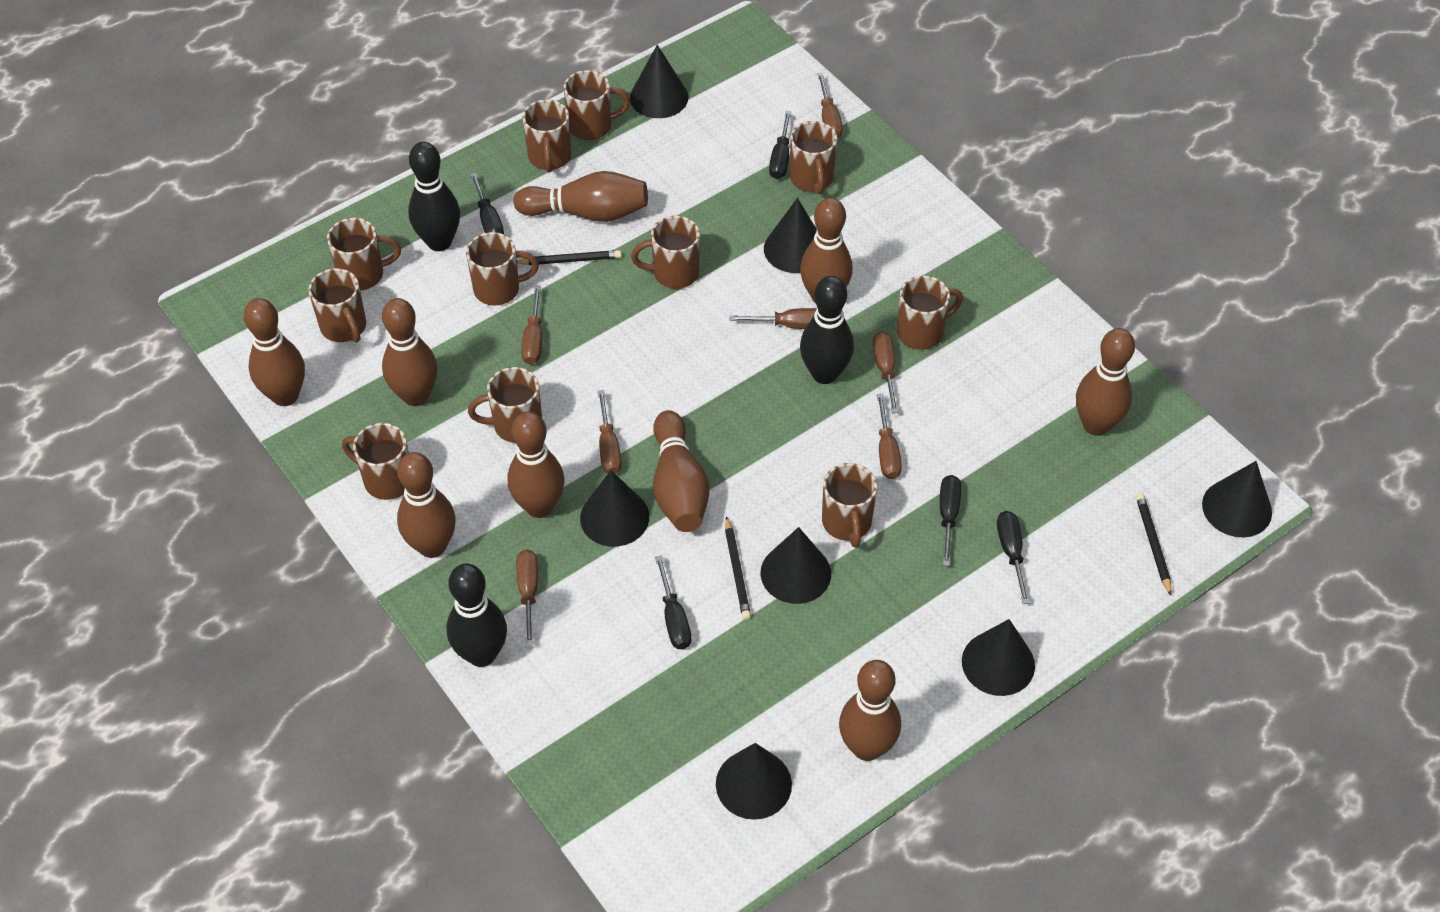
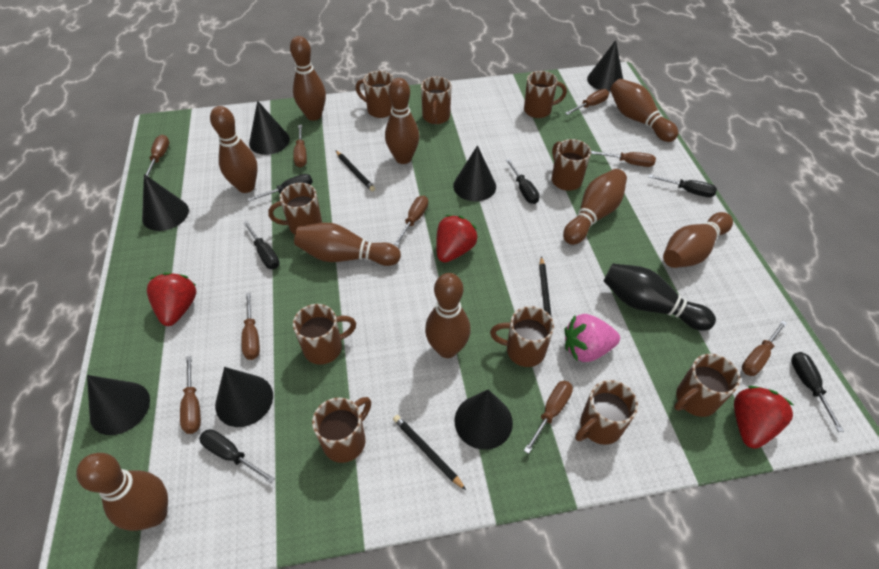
black bowling pin: 3 -> 1
black screwdriver: 5 -> 6
brown mug: 11 -> 10
brown screwdriver: 7 -> 9
pink strawberry: 0 -> 1
red strawberry: 0 -> 3

